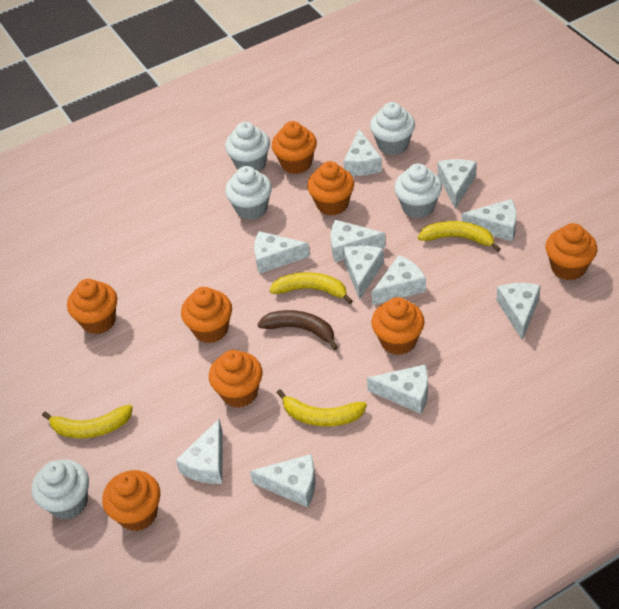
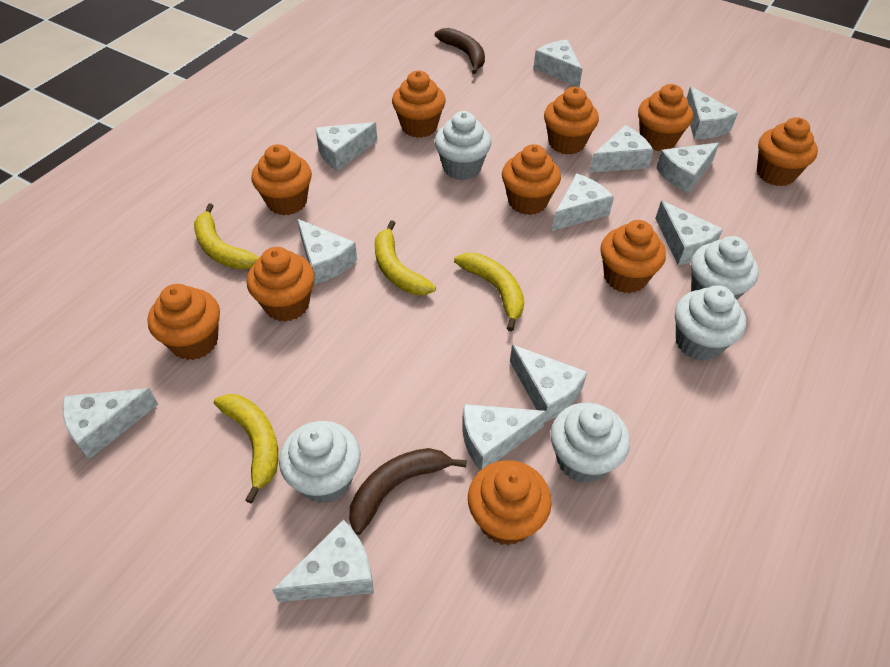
brown banana: 1 -> 2
orange cupcake: 8 -> 10
white cheese: 11 -> 12

